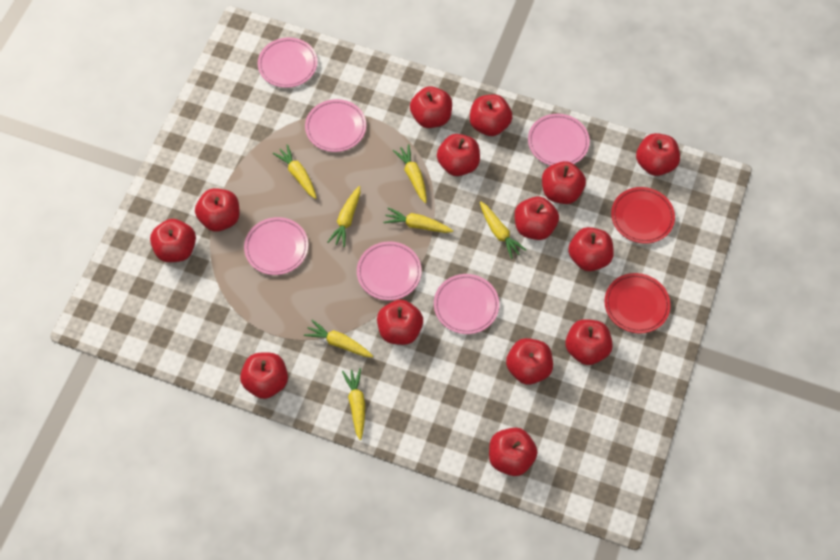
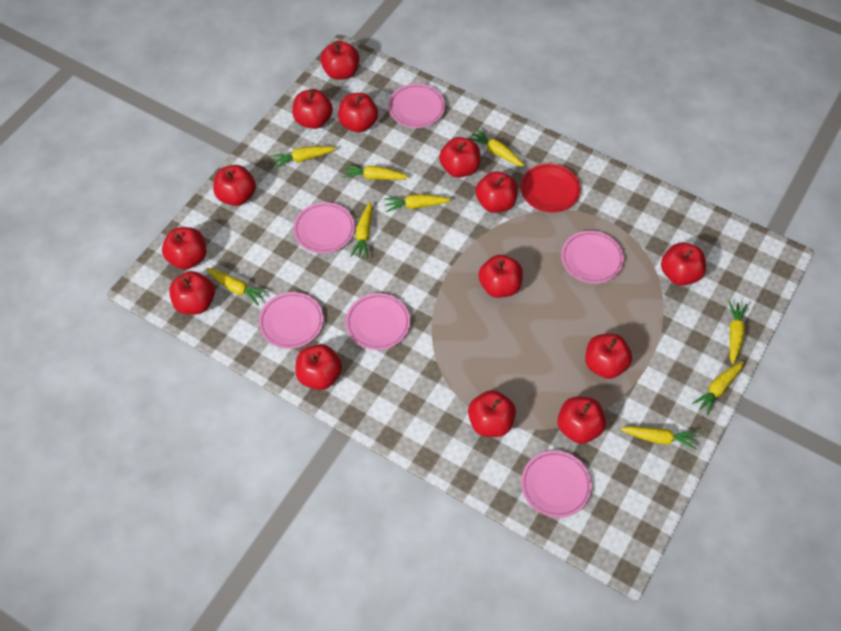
red plate: 2 -> 1
yellow carrot: 7 -> 9

